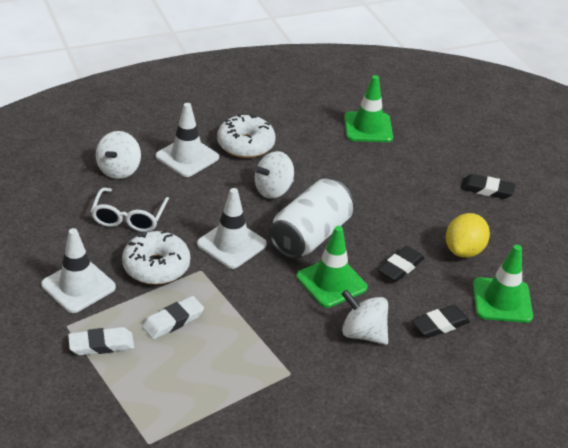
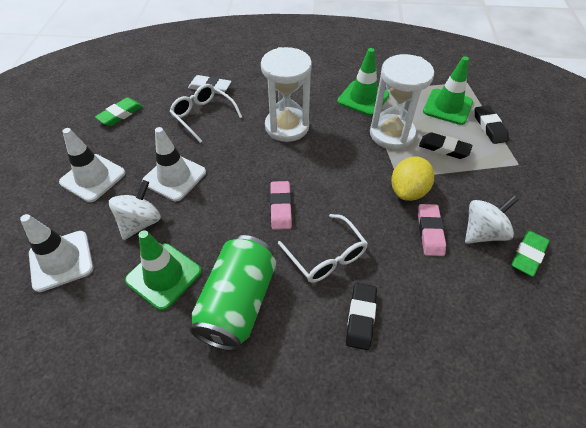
green can: 0 -> 1
green eraser: 0 -> 2
pink eraser: 0 -> 2
white can: 1 -> 0
white donut: 2 -> 0
white eraser: 2 -> 1
white glasses: 1 -> 2
white hourglass: 0 -> 2
white spinning top: 3 -> 2

